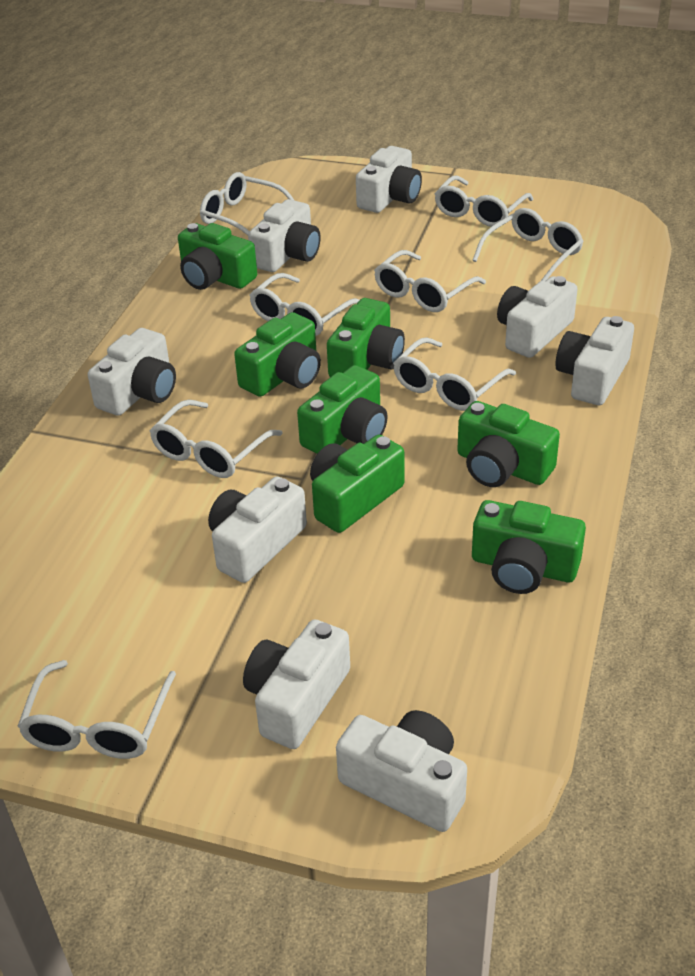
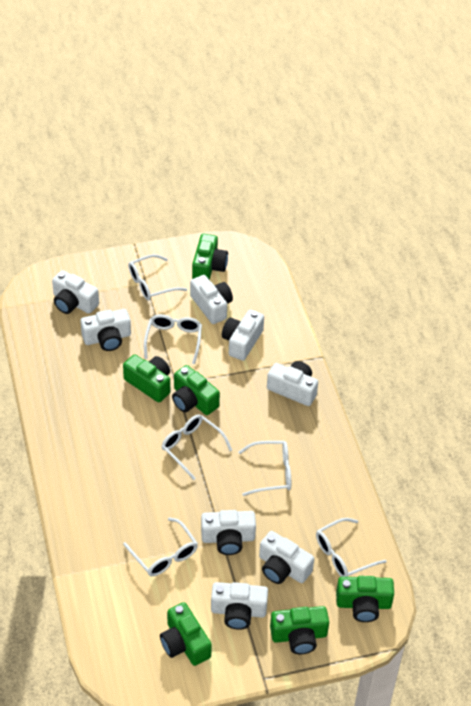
green camera: 7 -> 6
white glasses: 8 -> 6

